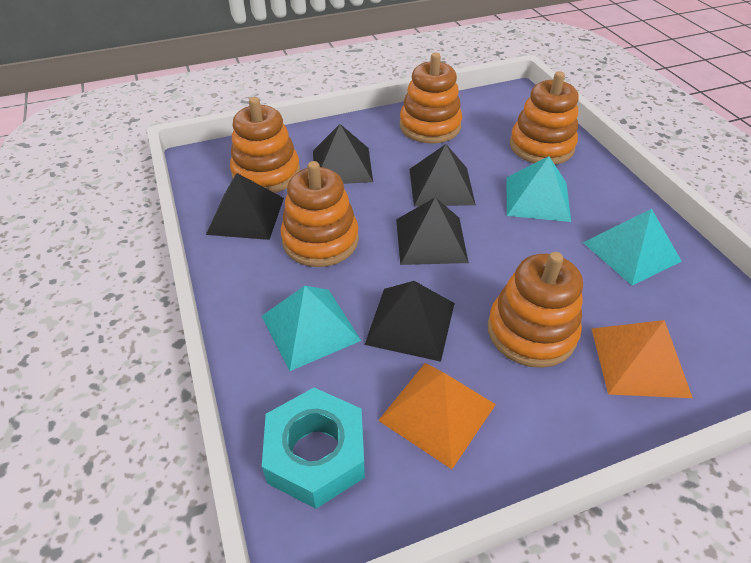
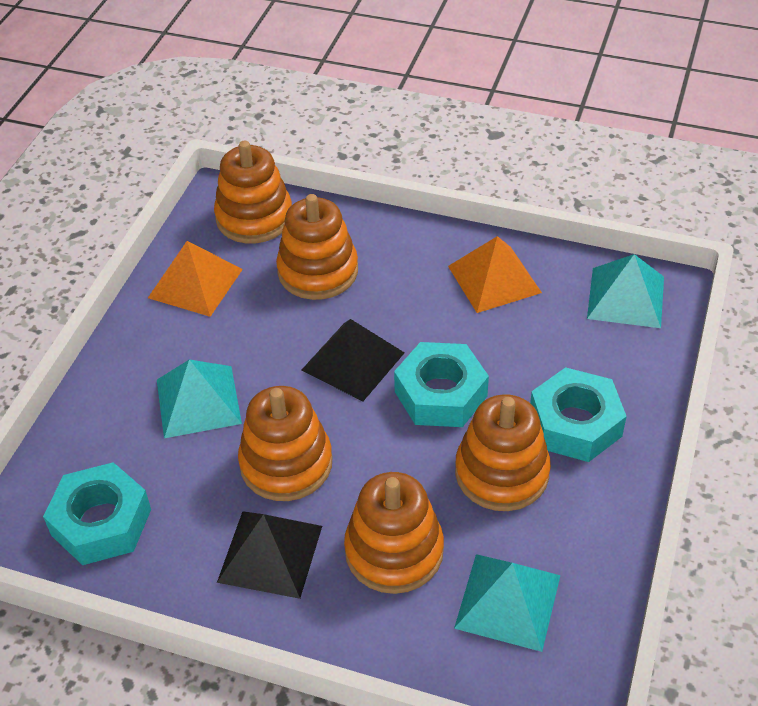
black pyramid: 5 -> 2
turquoise nut: 1 -> 3

